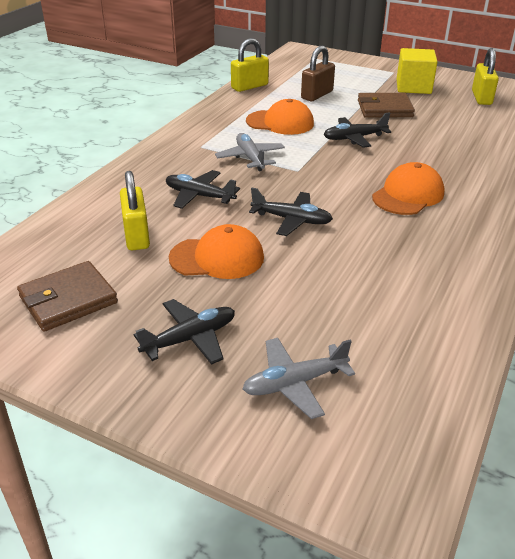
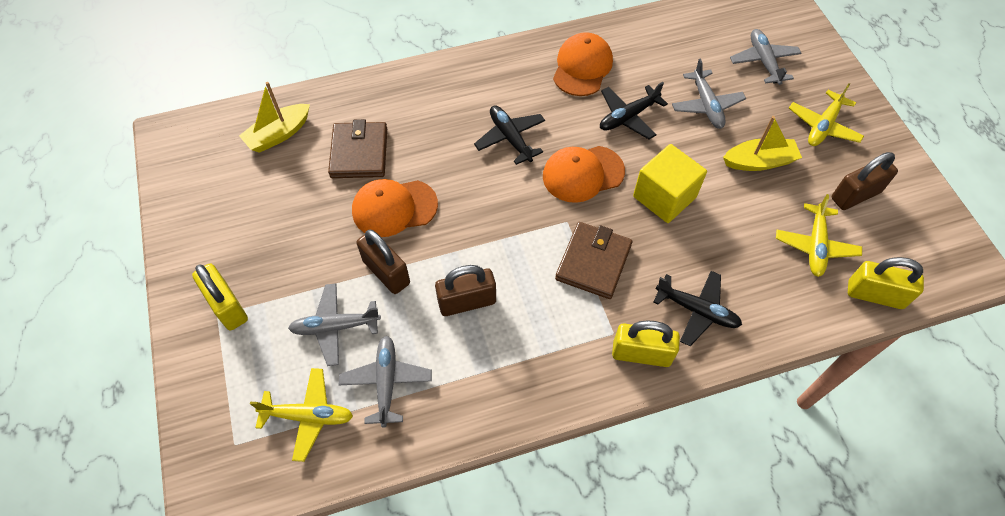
black plane: 4 -> 3
brown padlock: 1 -> 3
grey plane: 2 -> 4
yellow boat: 0 -> 2
yellow plane: 0 -> 3

